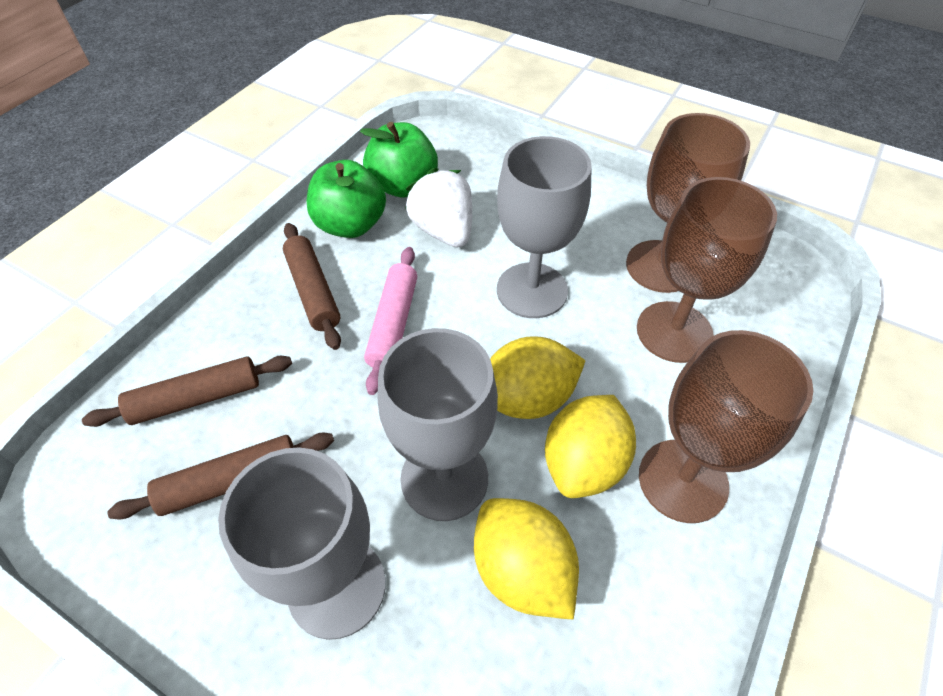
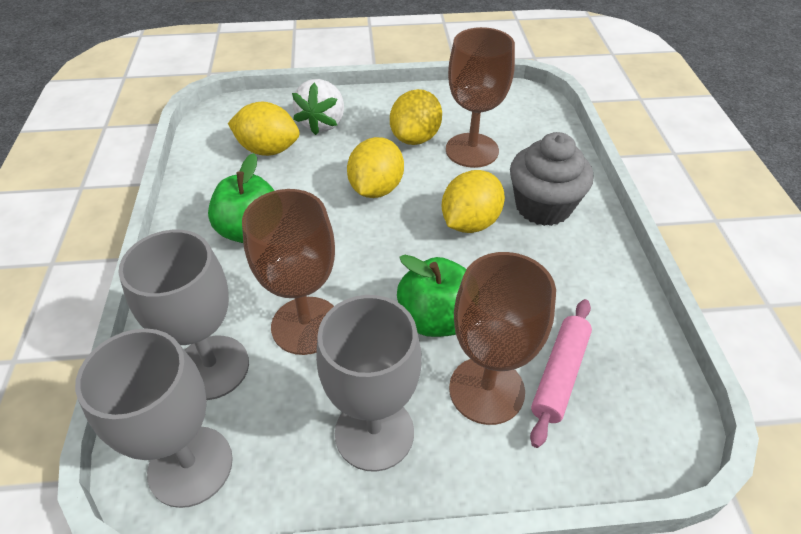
brown rolling pin: 3 -> 0
grey cupcake: 0 -> 1
yellow lemon: 3 -> 4

